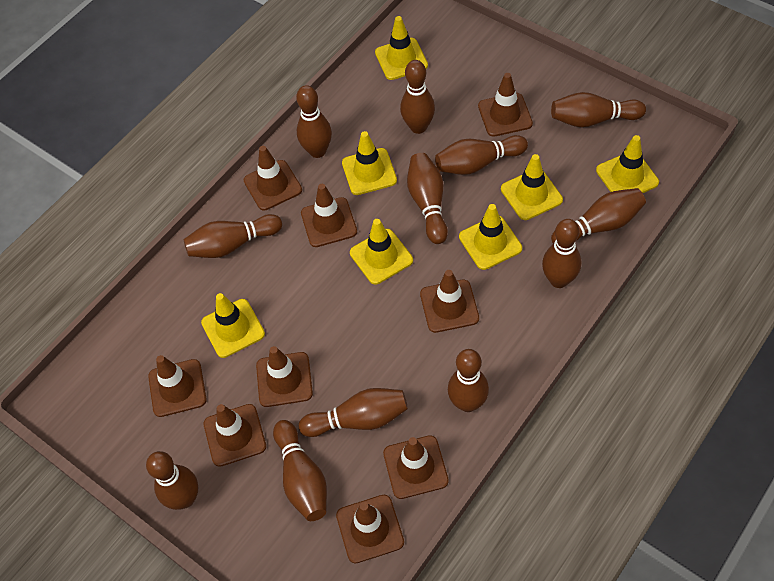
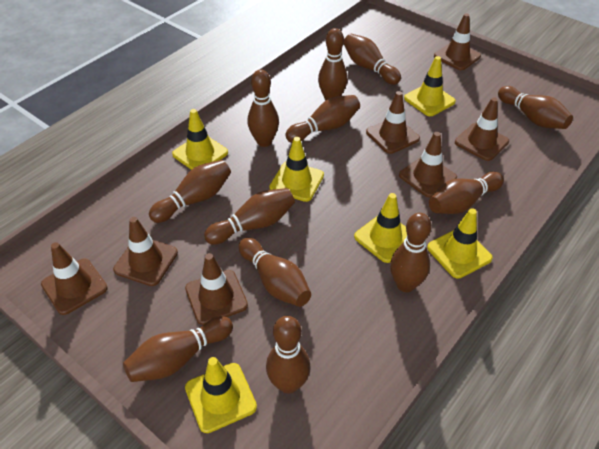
brown traffic cone: 9 -> 7
yellow traffic cone: 7 -> 6

